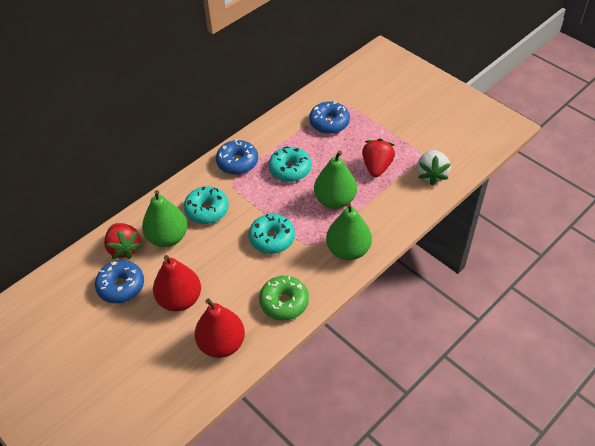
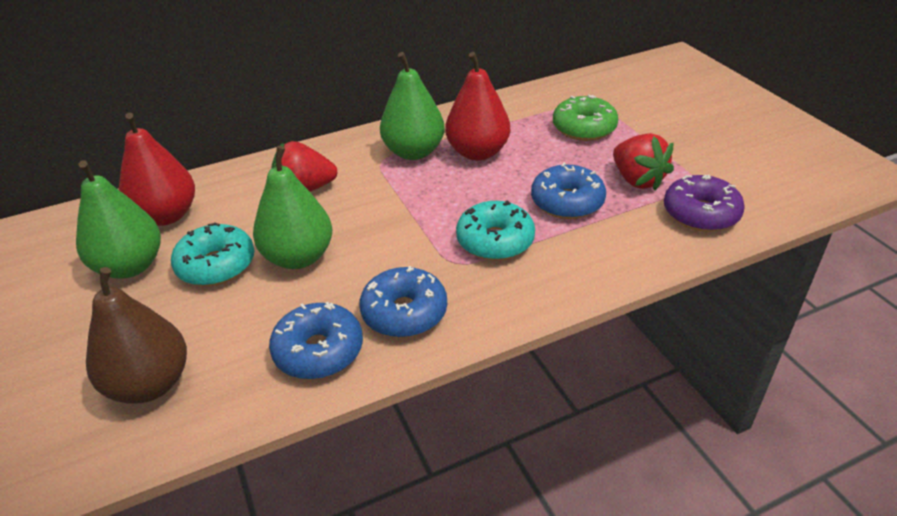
brown pear: 0 -> 1
purple donut: 0 -> 1
turquoise donut: 3 -> 2
white strawberry: 1 -> 0

